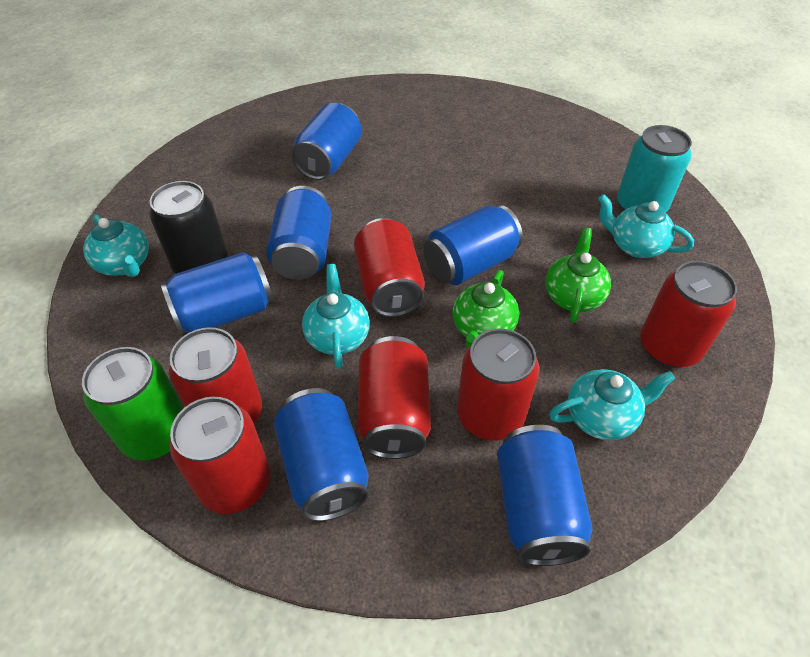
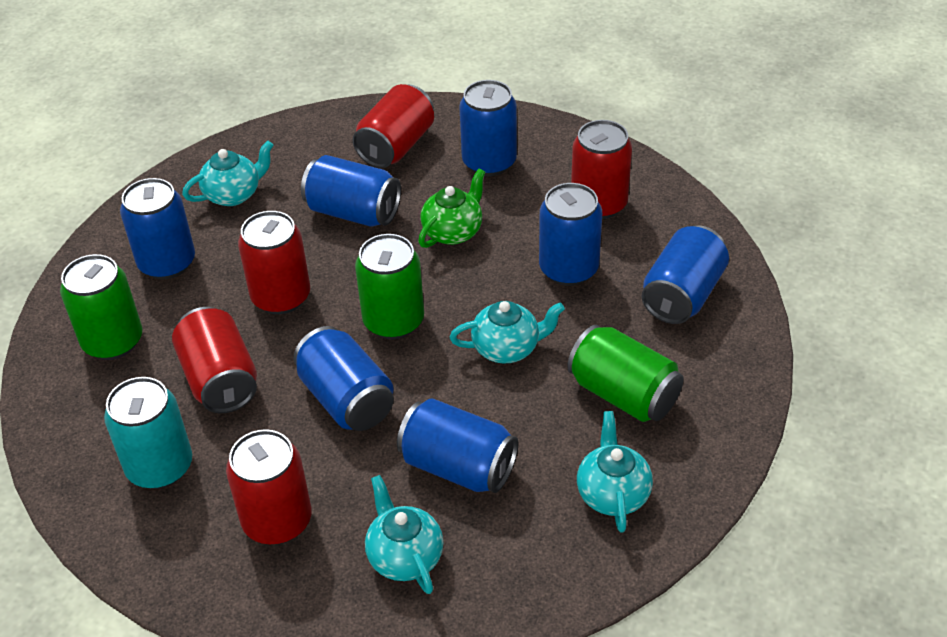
black can: 1 -> 0
blue can: 6 -> 7
green can: 1 -> 3
green teapot: 2 -> 1
red can: 6 -> 5

